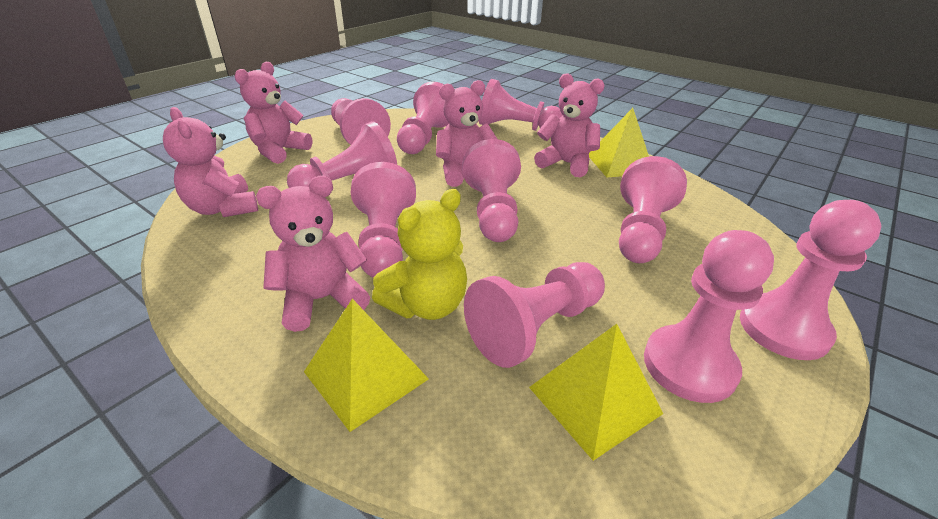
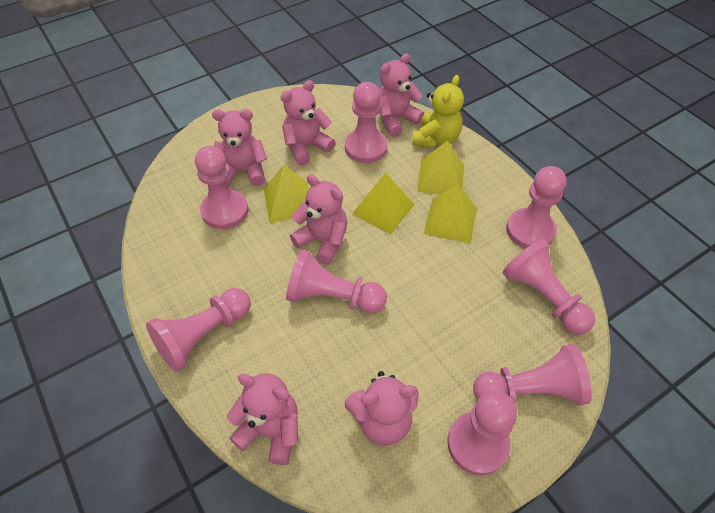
pink pawn: 10 -> 8
pink teddy bear: 5 -> 6
yellow pyramid: 3 -> 4

